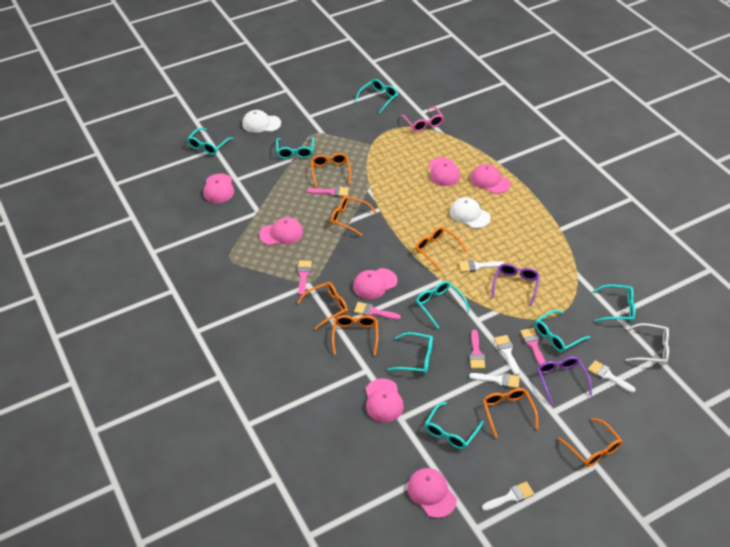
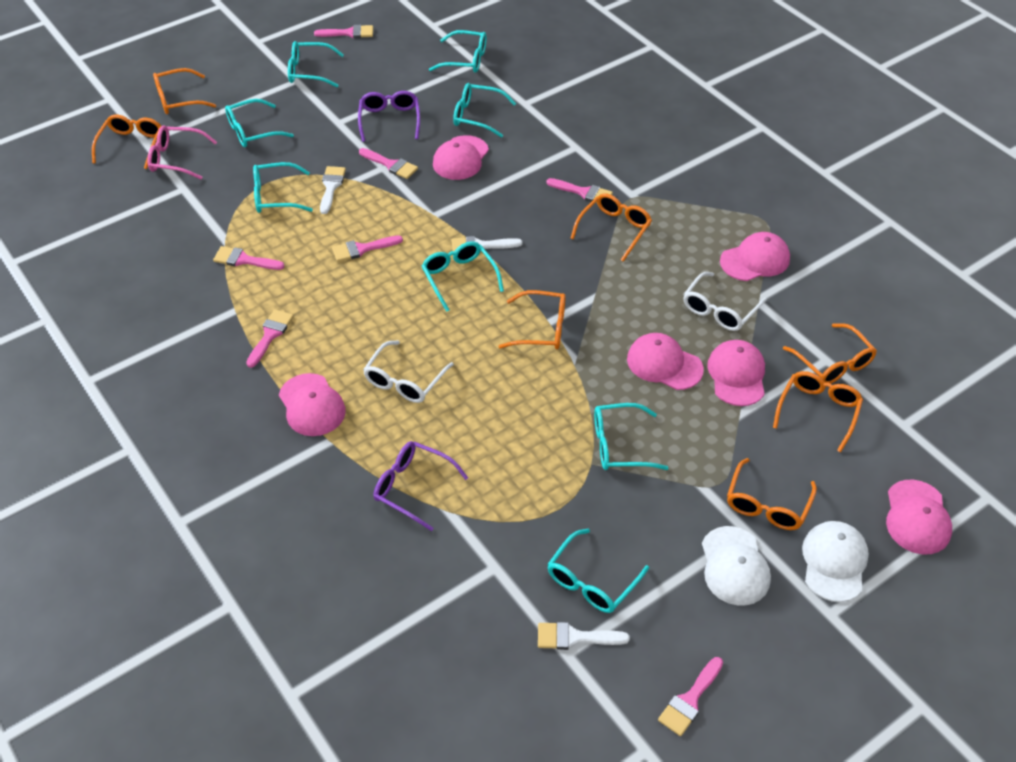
pink brush: 5 -> 7
pink cap: 7 -> 6
white brush: 5 -> 3
white glasses: 1 -> 2

